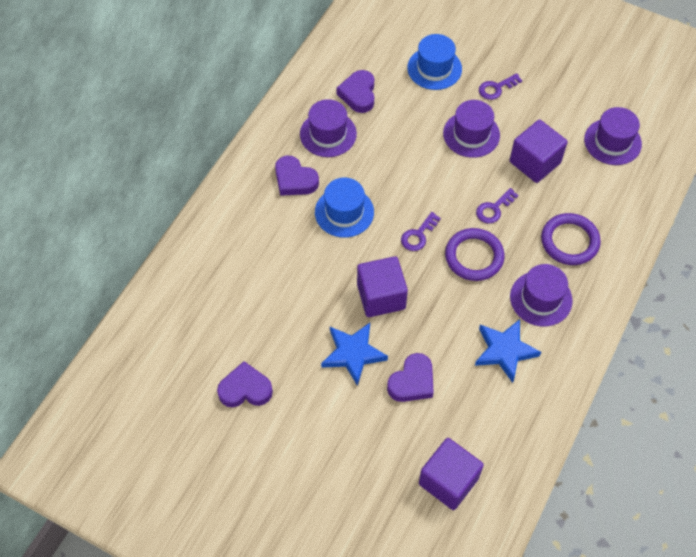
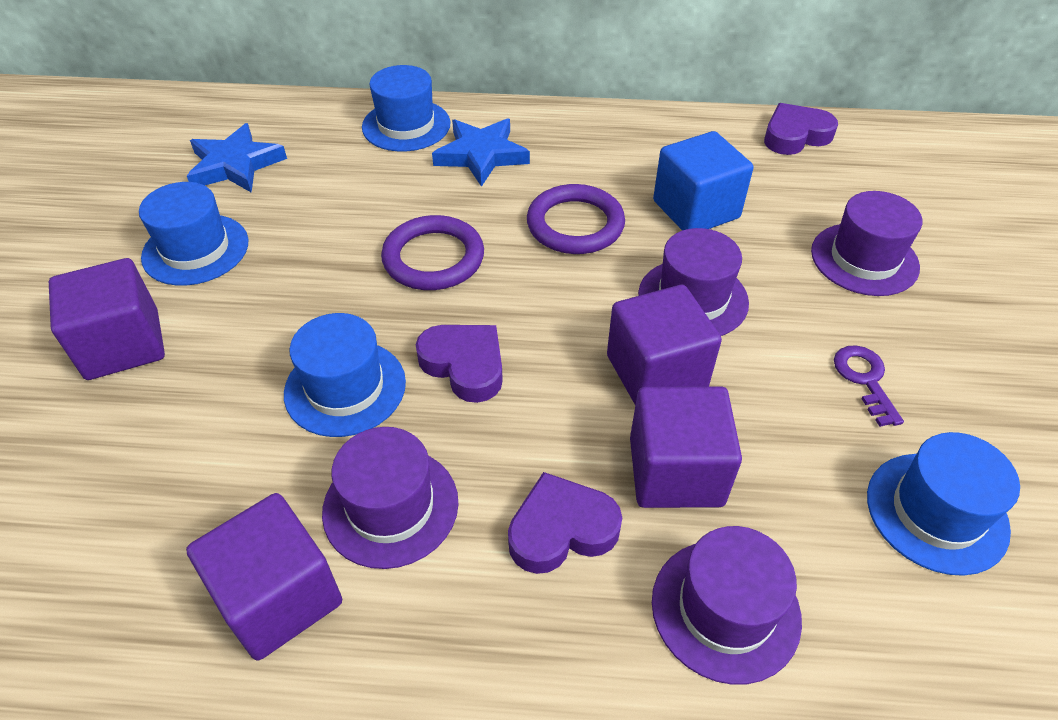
blue cube: 0 -> 1
blue hat: 2 -> 4
purple cube: 3 -> 4
purple heart: 4 -> 3
purple key: 3 -> 1

